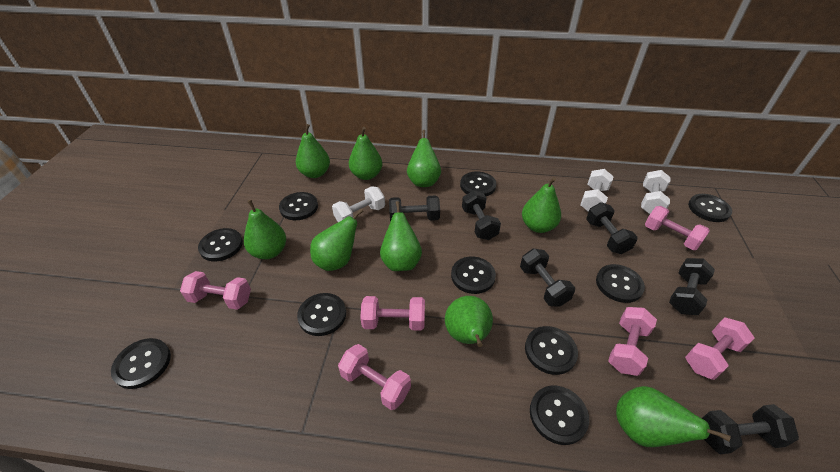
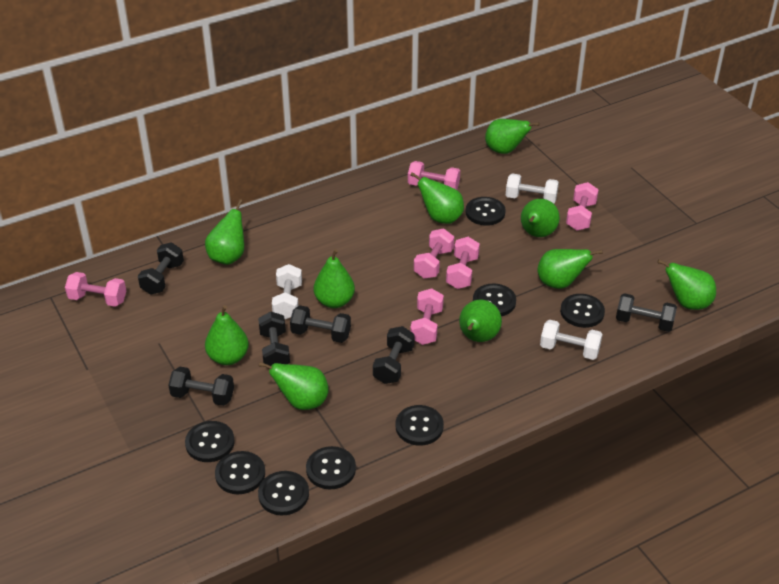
black button: 10 -> 8
green pear: 9 -> 10

